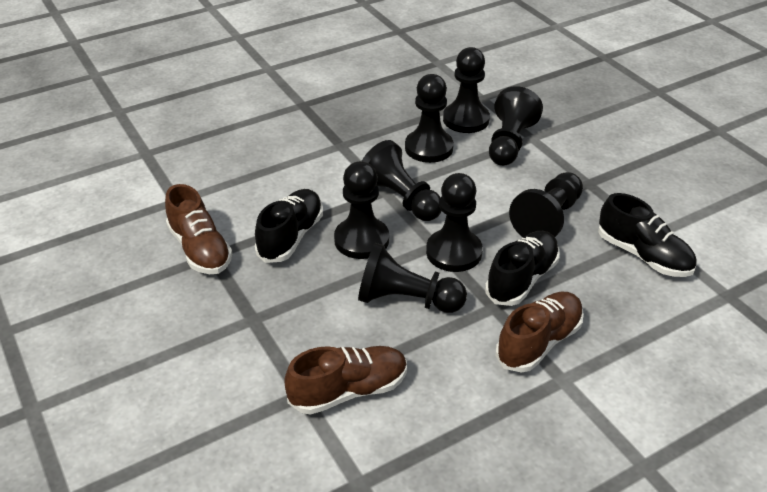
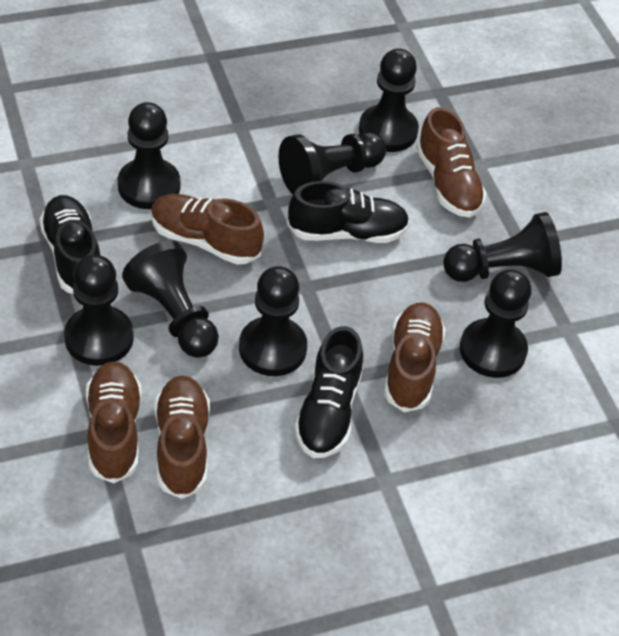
brown shoe: 3 -> 5

